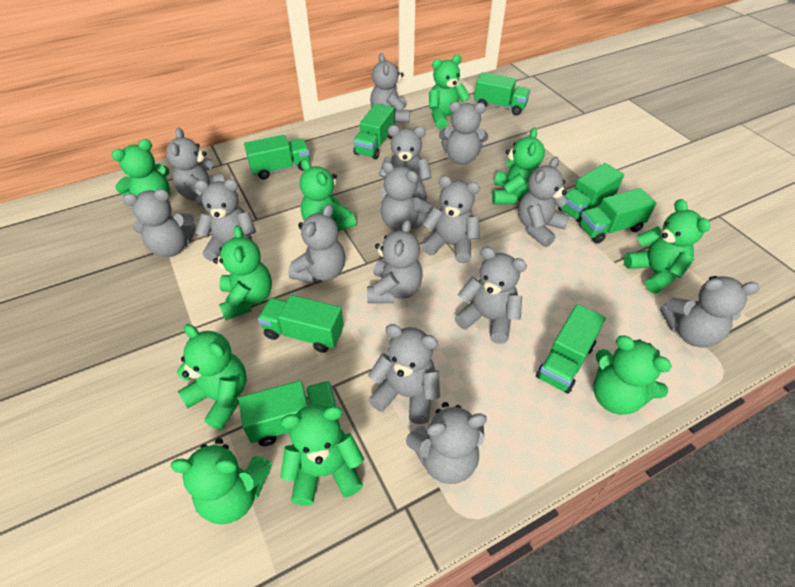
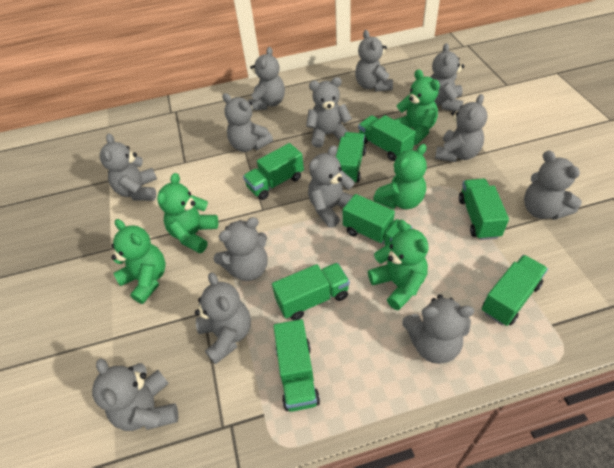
green teddy bear: 10 -> 5
grey teddy bear: 15 -> 13

